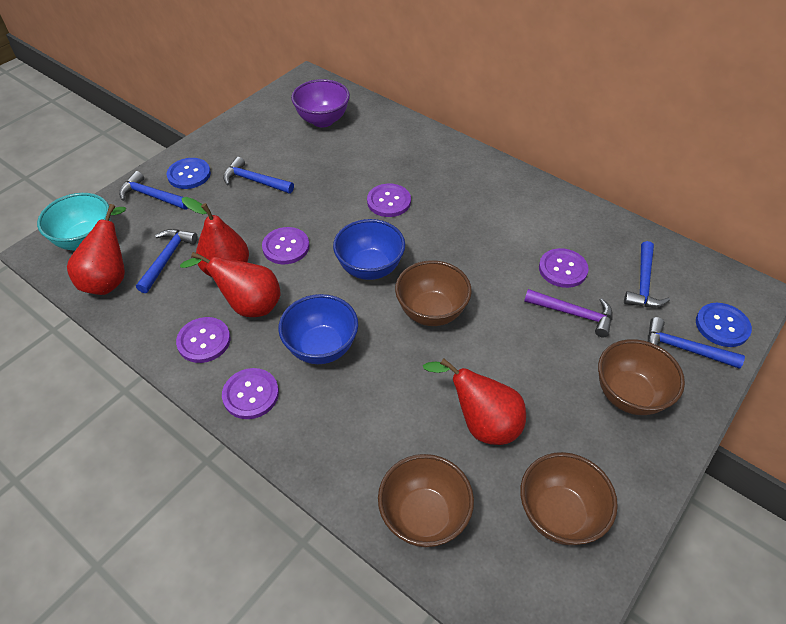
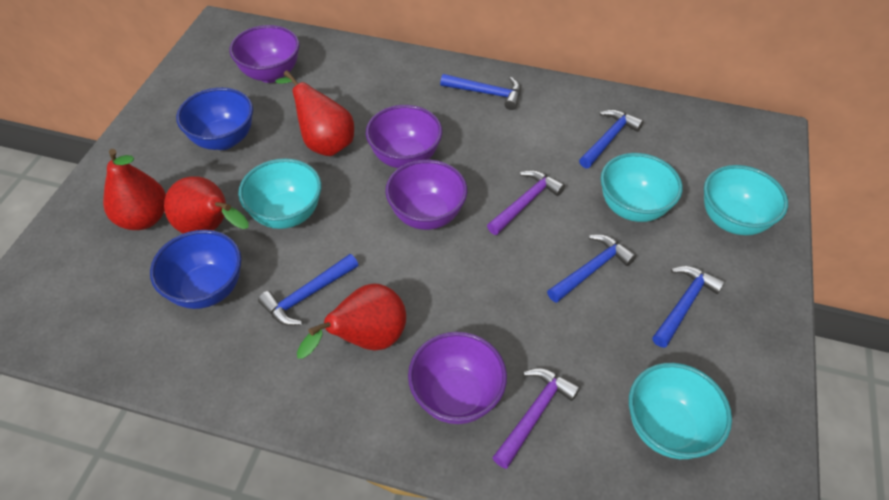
blue button: 2 -> 0
brown bowl: 4 -> 0
purple bowl: 1 -> 4
purple button: 5 -> 0
purple hammer: 1 -> 2
turquoise bowl: 1 -> 4

